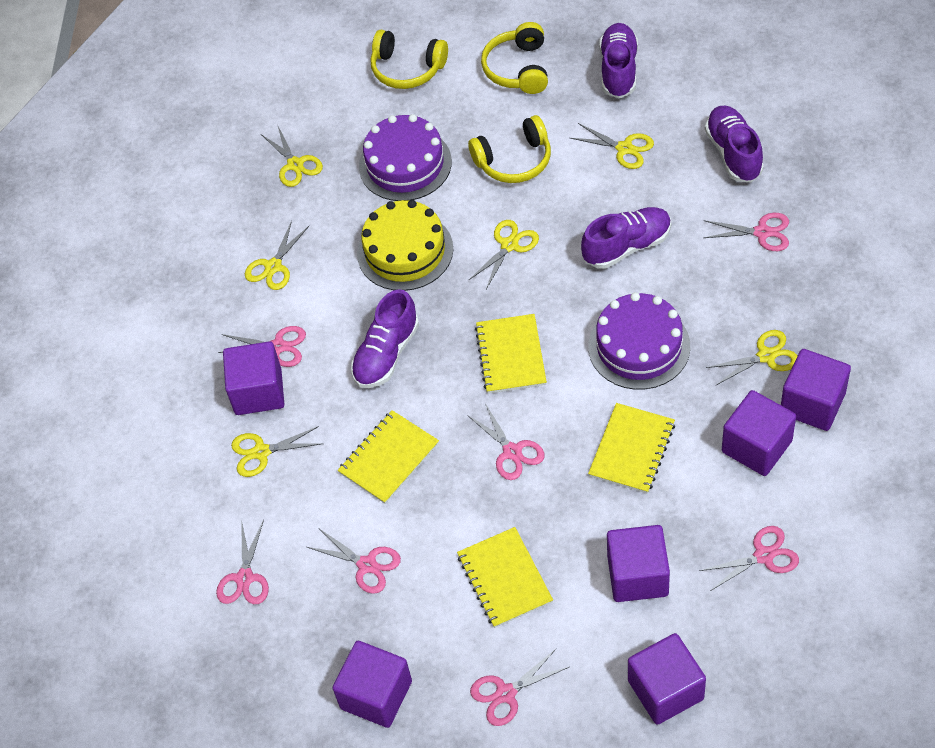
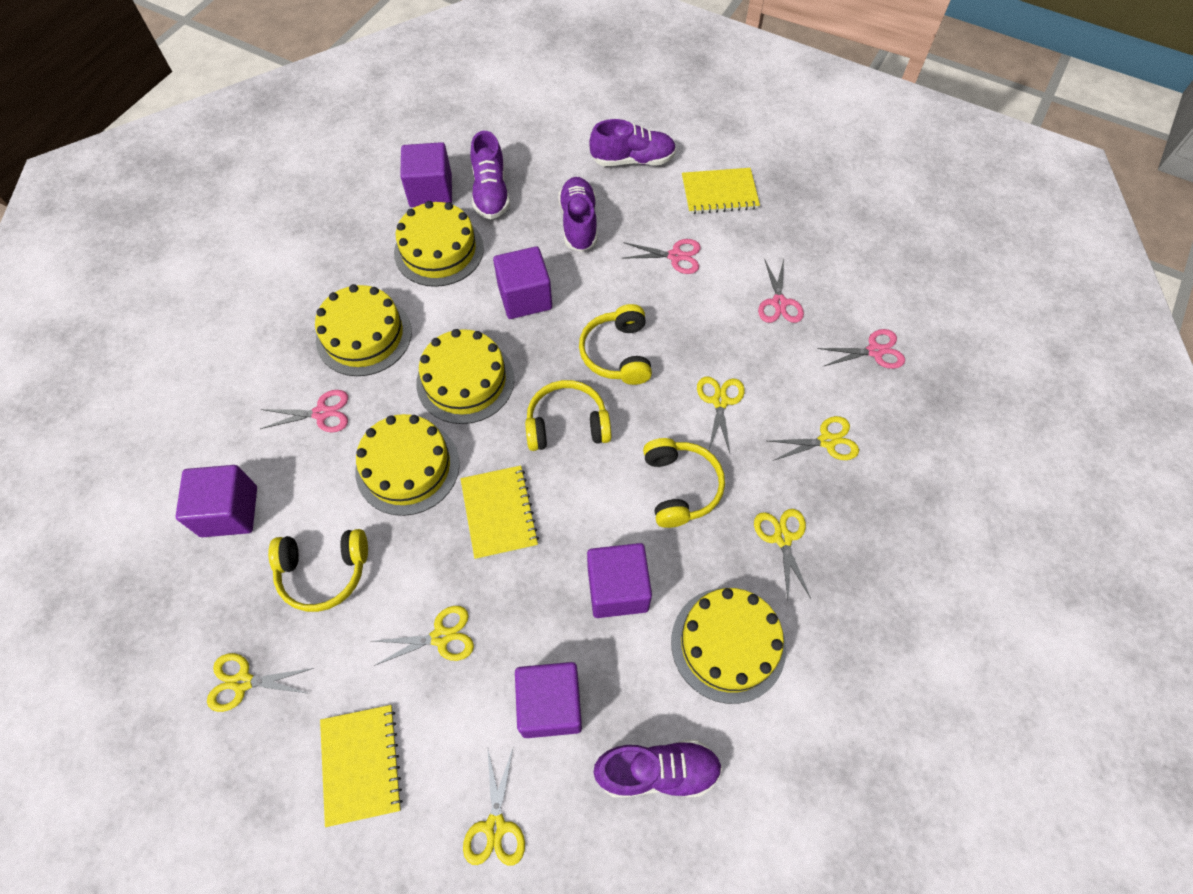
pink scissors: 7 -> 4
purple cake: 2 -> 0
purple cube: 6 -> 5
yellow cake: 1 -> 5
yellow headphones: 3 -> 4
yellow notebook: 4 -> 3

